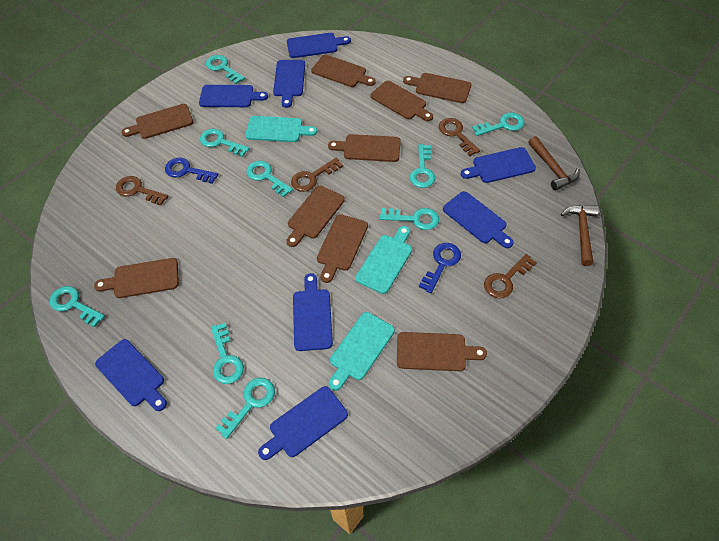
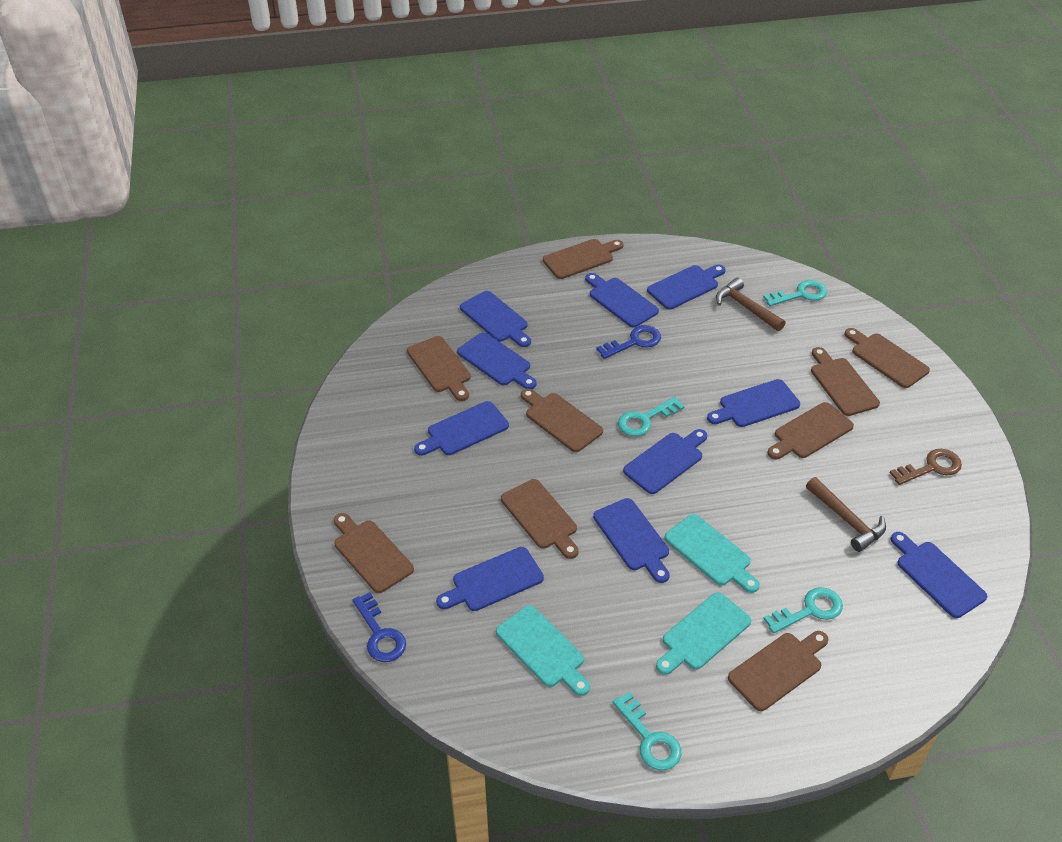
blue cutting board: 8 -> 10
brown key: 4 -> 1
turquoise key: 9 -> 4

